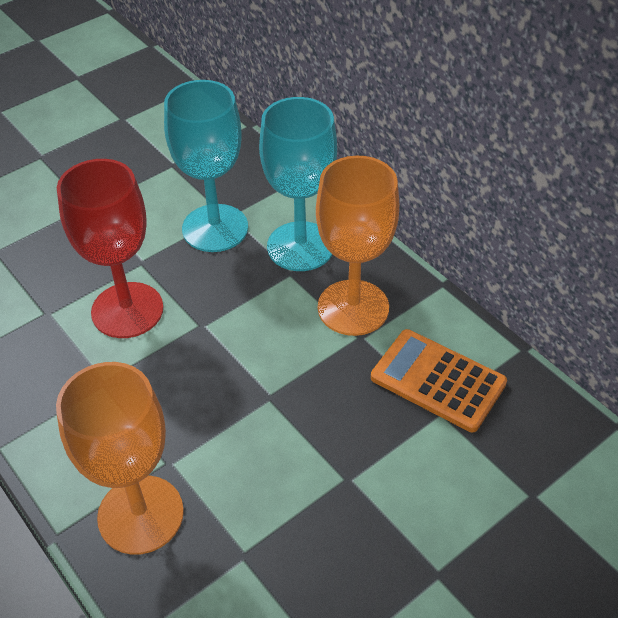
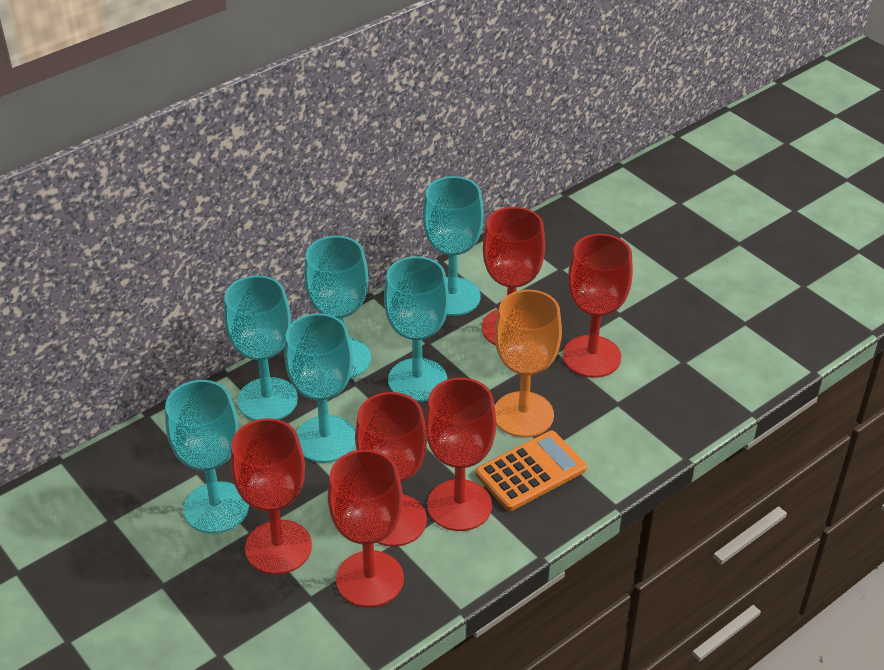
orange goblet: 2 -> 1
red goblet: 1 -> 6
turquoise goblet: 2 -> 6

